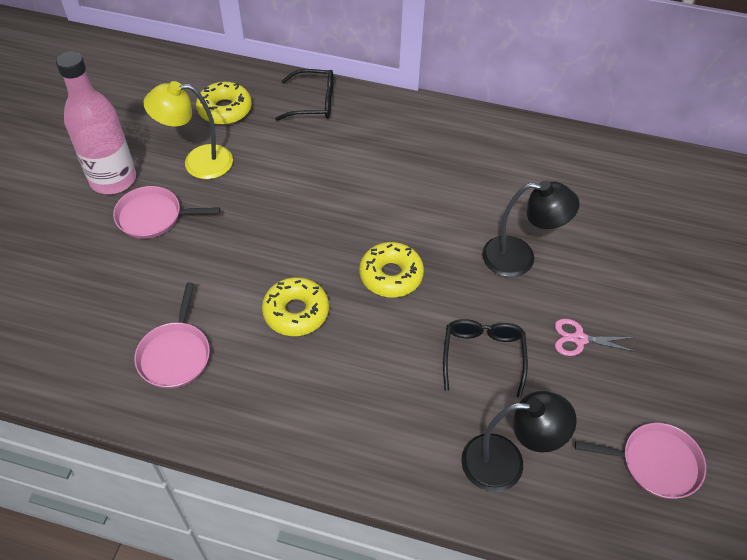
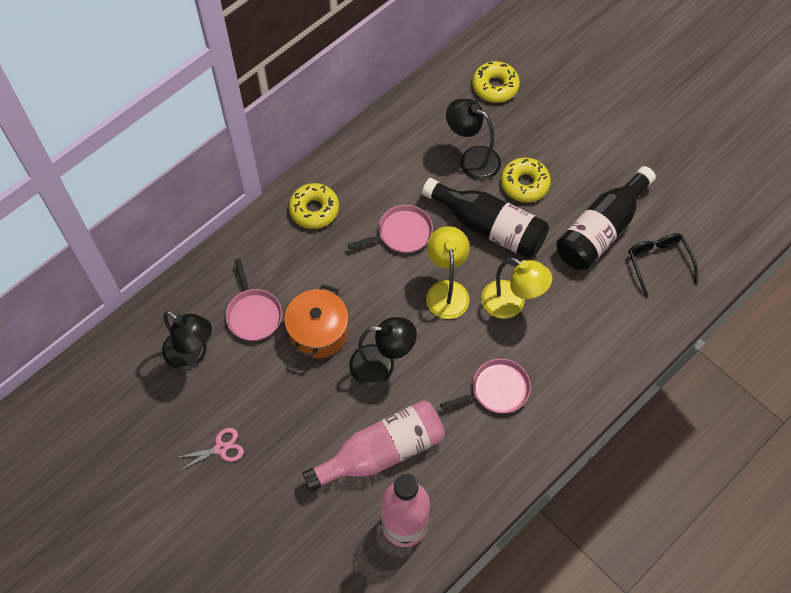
black bottle: 0 -> 2
black glasses: 2 -> 1
black lamp: 2 -> 3
orange pot: 0 -> 1
pink bottle: 1 -> 2
yellow lamp: 1 -> 2

